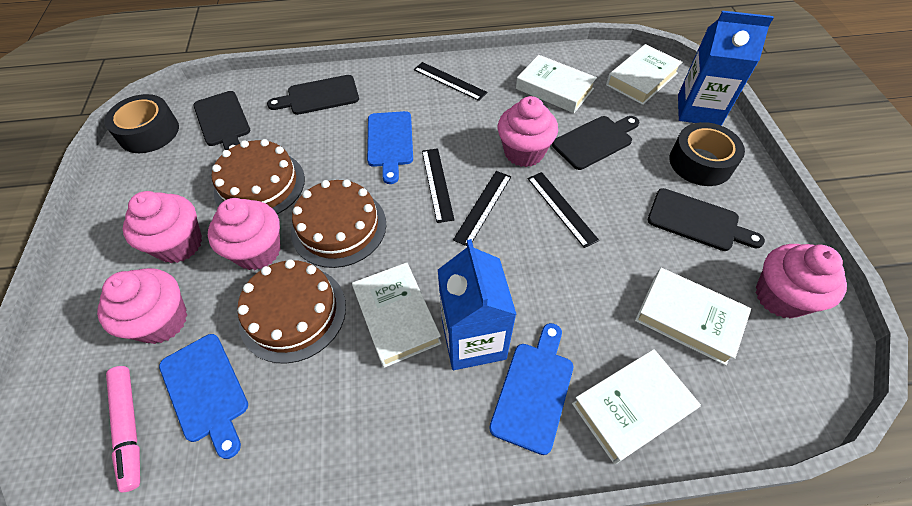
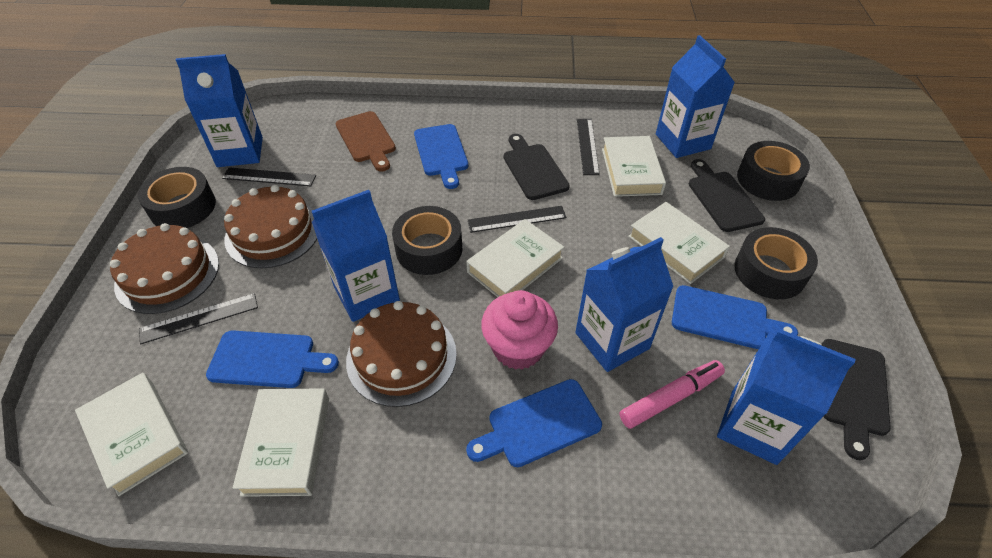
black cutting board: 4 -> 3
black tape: 2 -> 4
blue carton: 2 -> 5
blue cutting board: 3 -> 4
brown cutting board: 0 -> 1
pink cupcake: 5 -> 1

